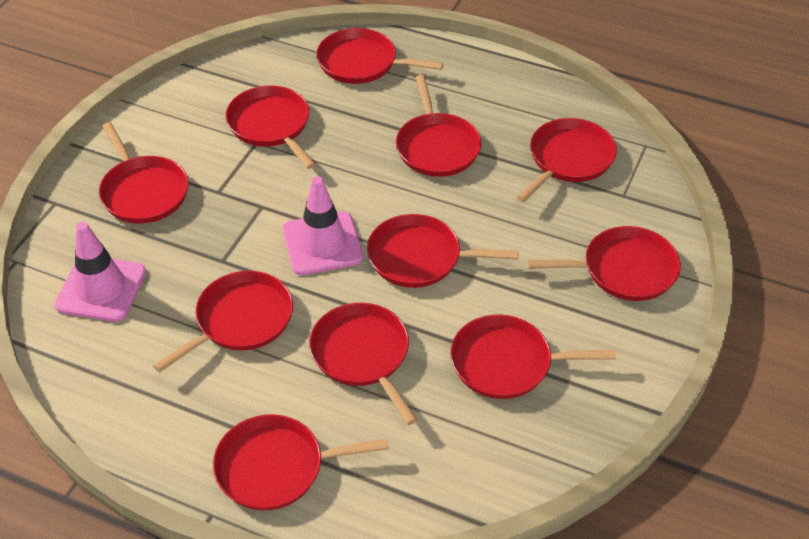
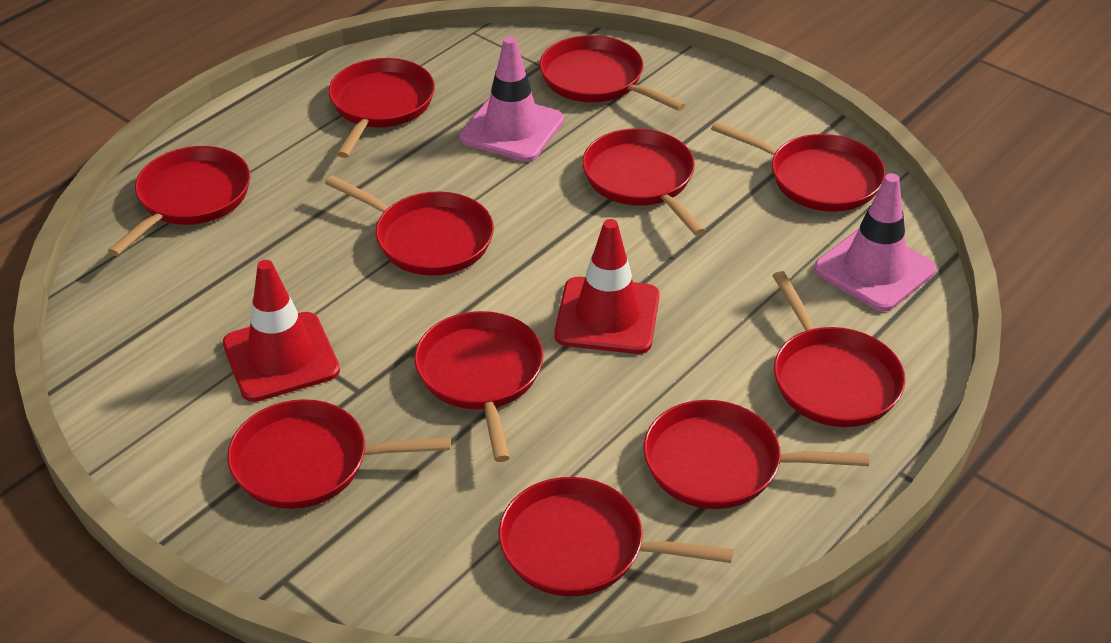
red traffic cone: 0 -> 2

